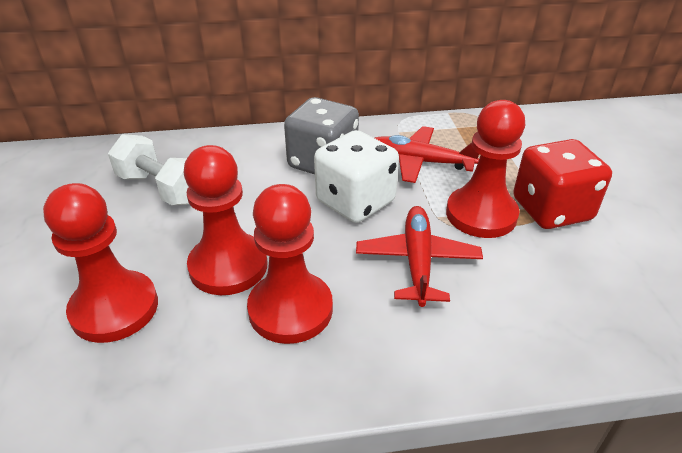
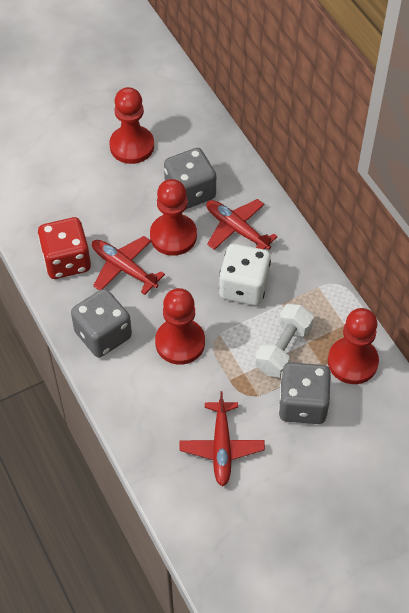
grey dice: 1 -> 3
red plane: 2 -> 3

